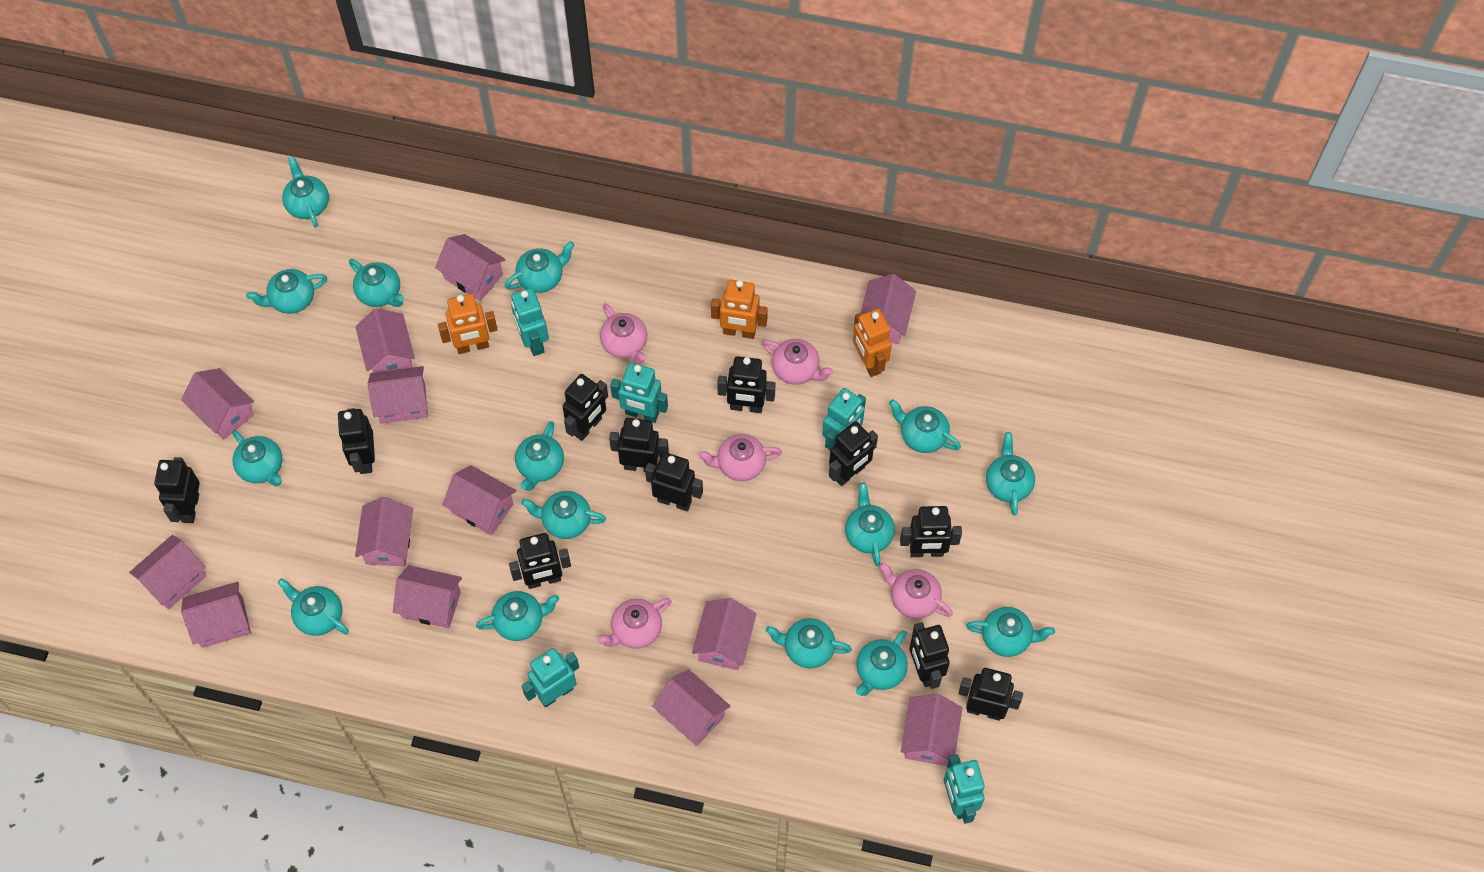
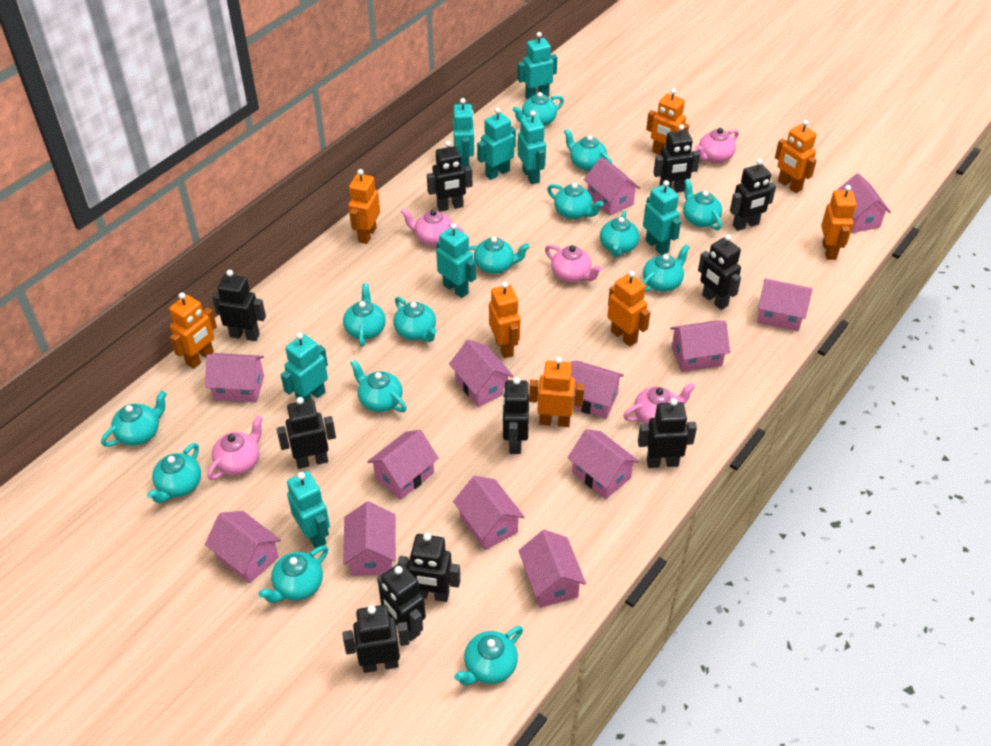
orange robot: 3 -> 8
turquoise robot: 5 -> 8
turquoise teapot: 15 -> 14

